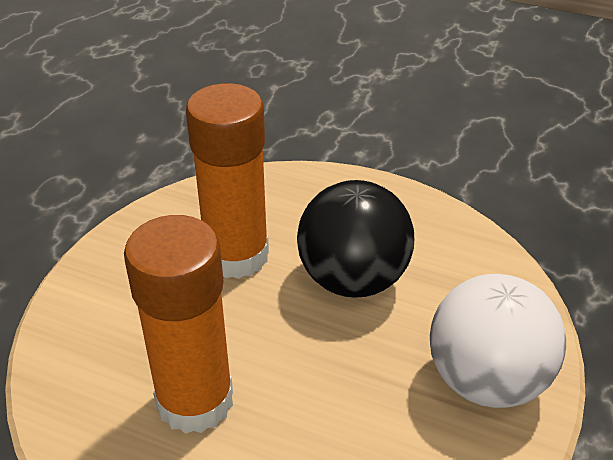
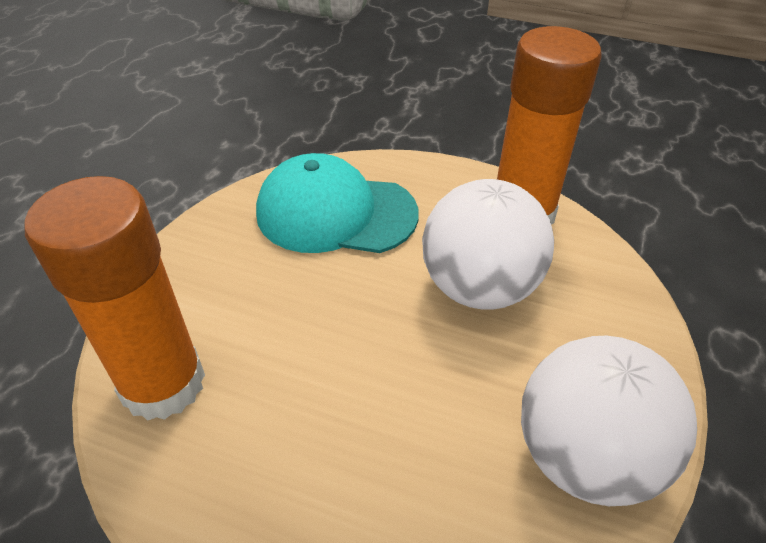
black ball: 1 -> 0
turquoise cap: 0 -> 1
white ball: 1 -> 2

